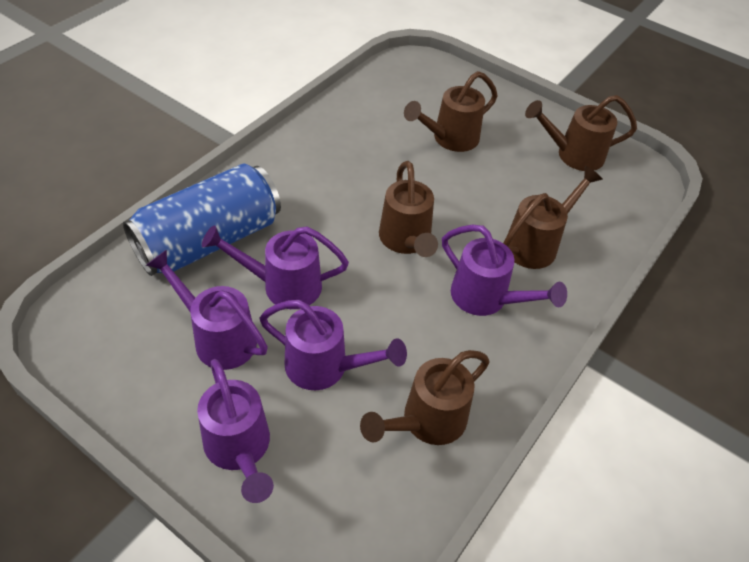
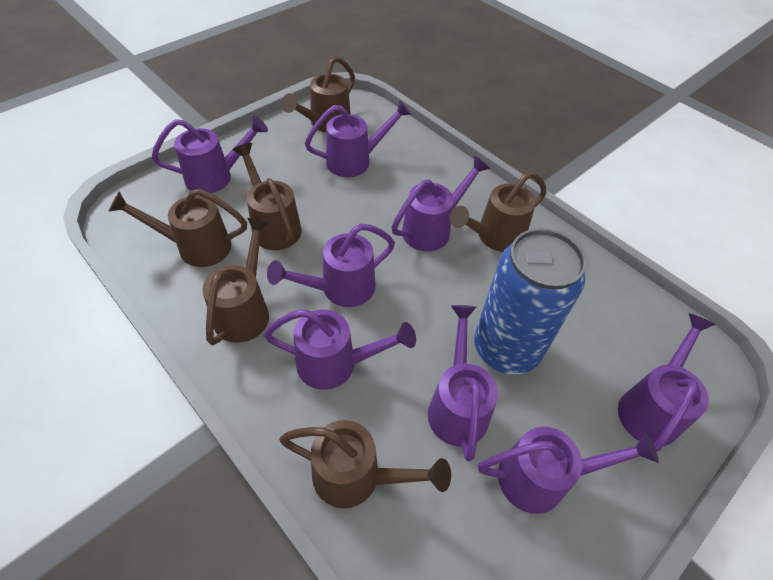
brown watering can: 5 -> 6
purple watering can: 5 -> 8

